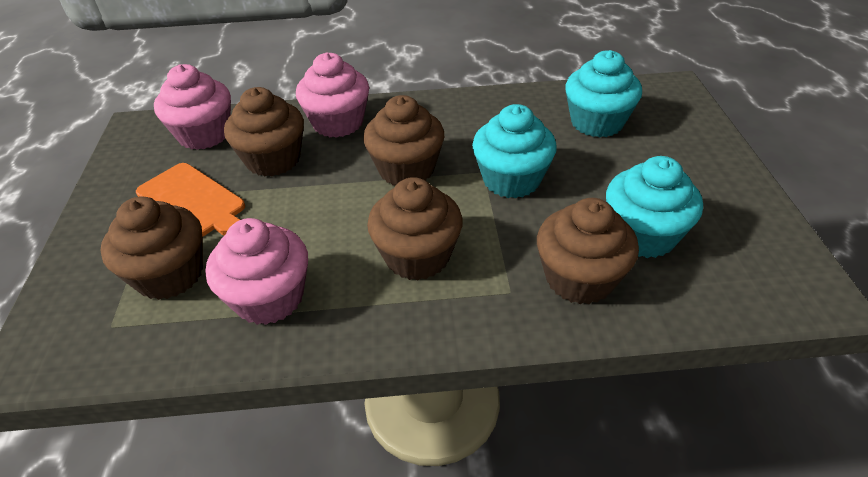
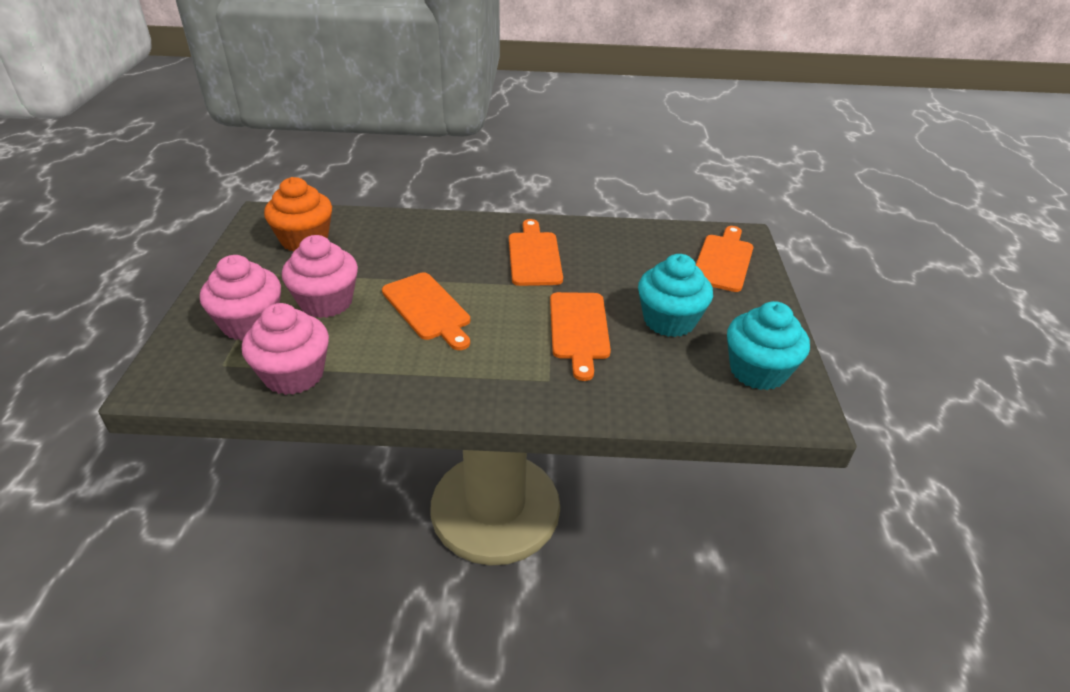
brown cupcake: 5 -> 0
orange cupcake: 0 -> 1
orange cutting board: 1 -> 4
turquoise cupcake: 3 -> 2

